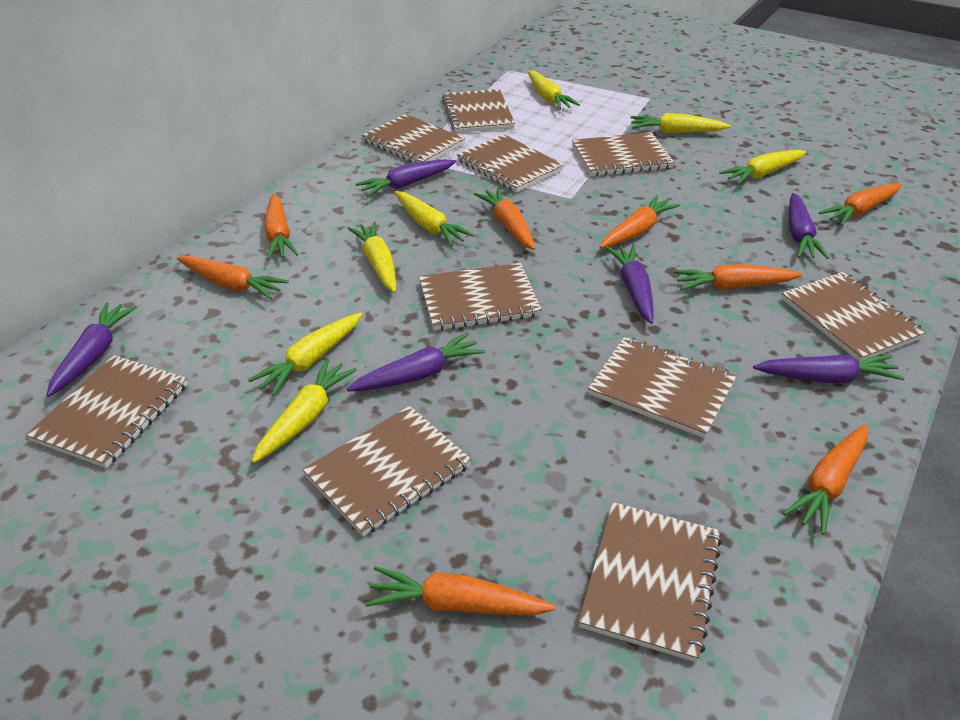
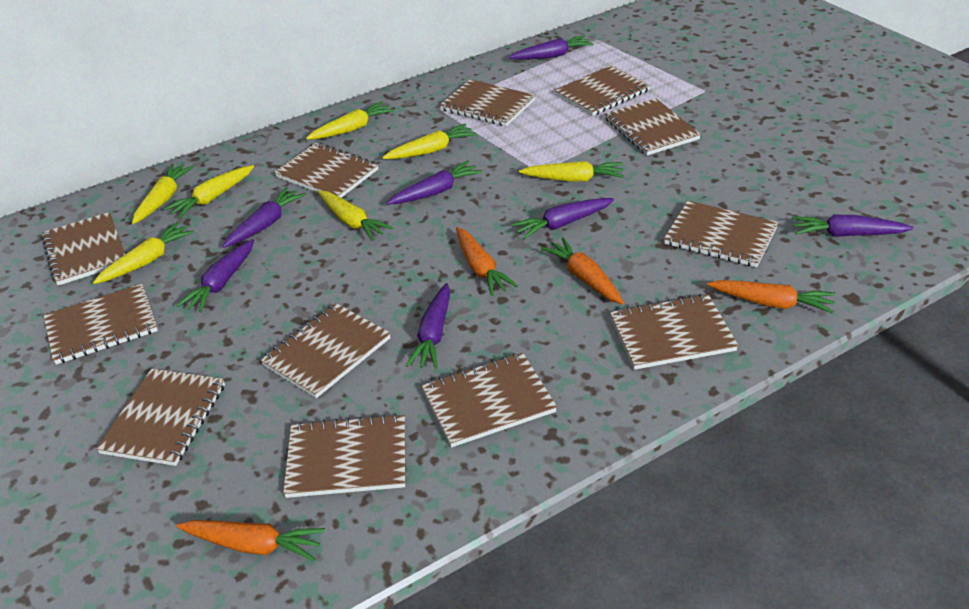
brown notebook: 10 -> 12
orange carrot: 8 -> 4
purple carrot: 6 -> 7

